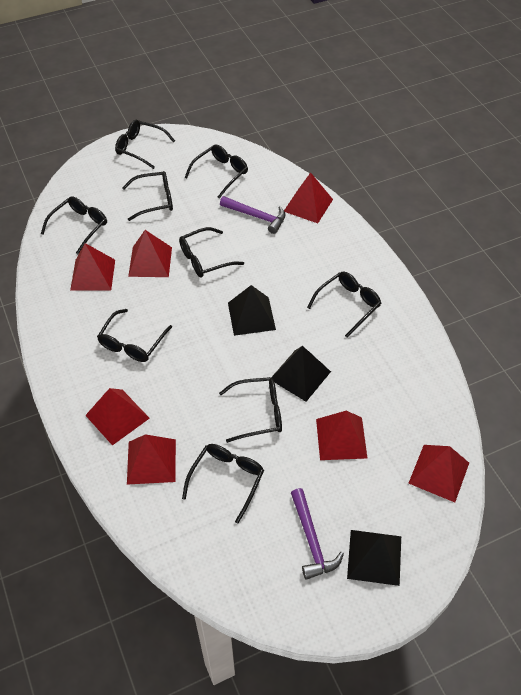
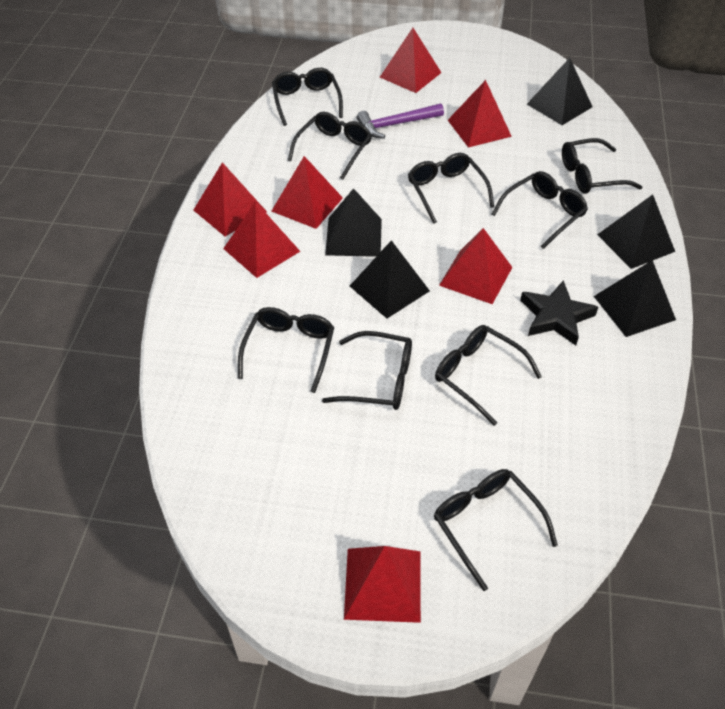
black pyramid: 3 -> 5
black star: 0 -> 1
purple hammer: 2 -> 1

